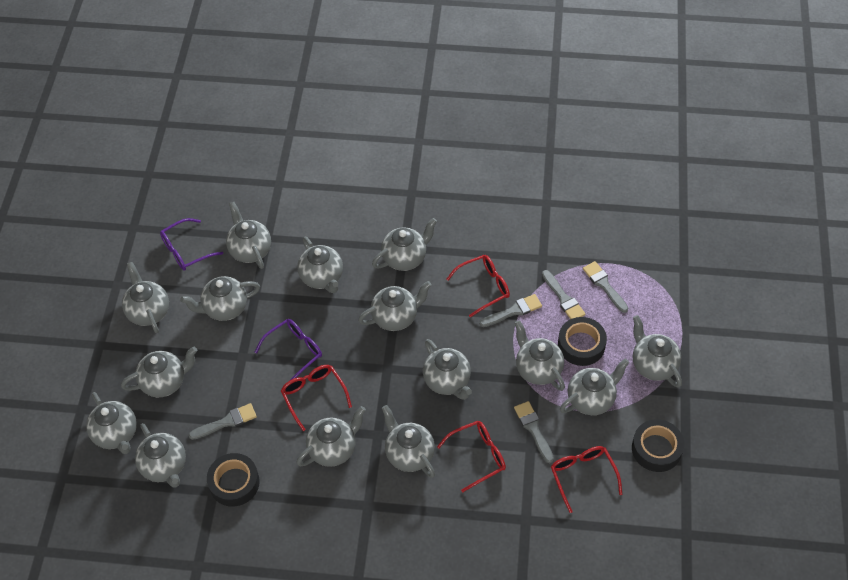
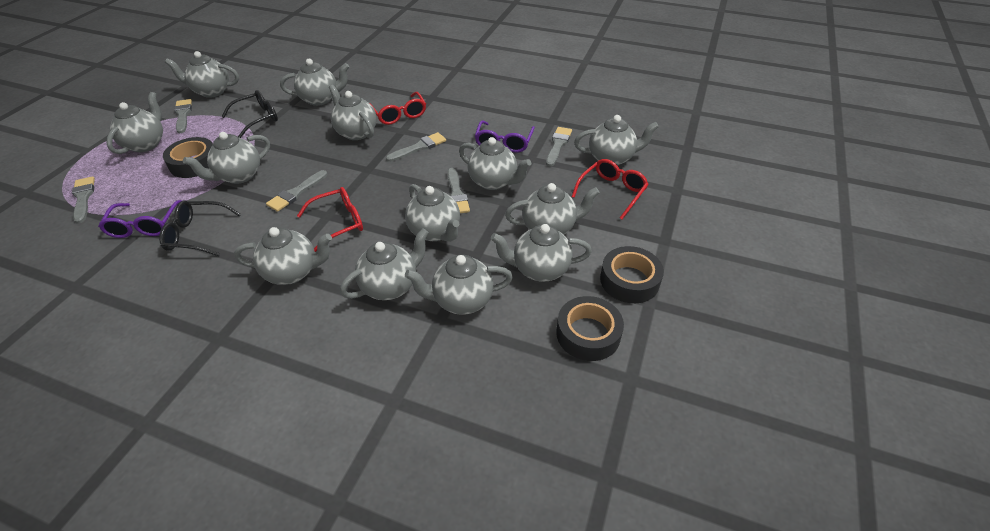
black glasses: 0 -> 2
grey brush: 5 -> 6
grey teapot: 15 -> 13
red glasses: 4 -> 3

